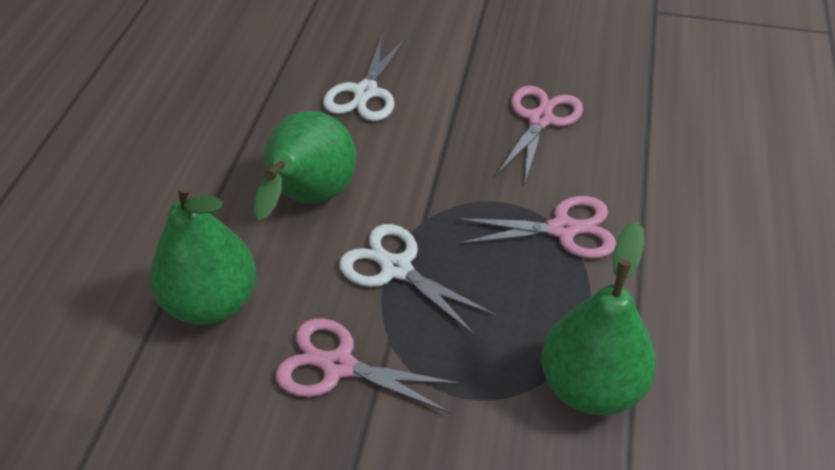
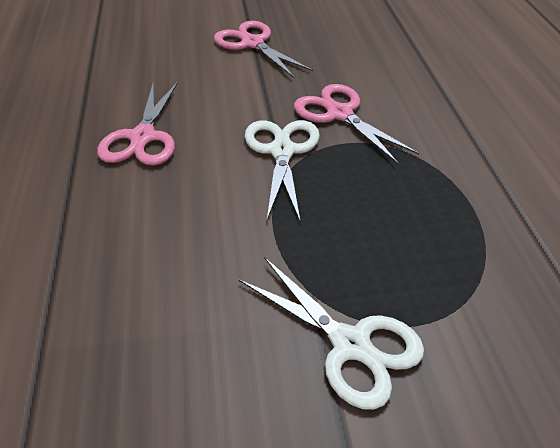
green pear: 3 -> 0

